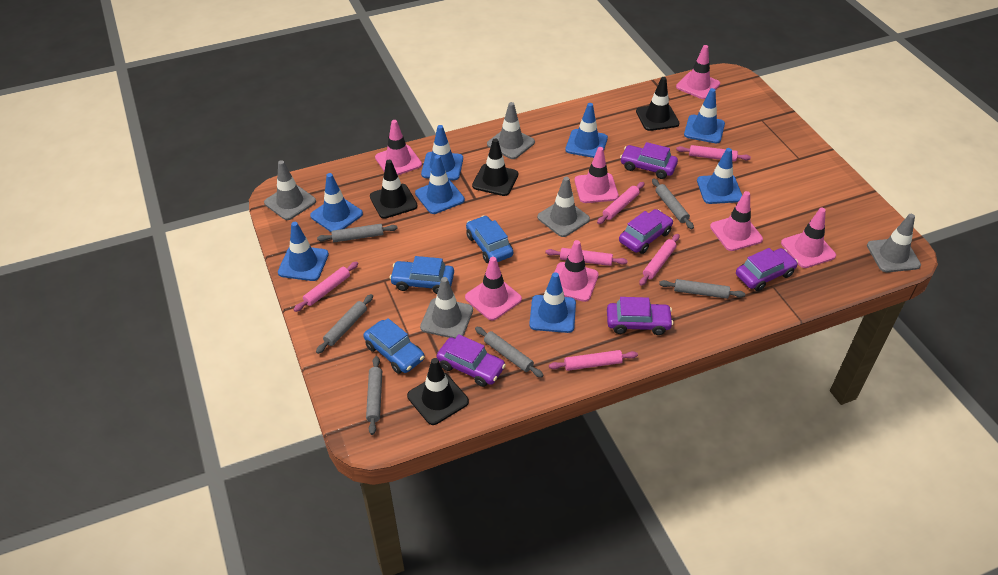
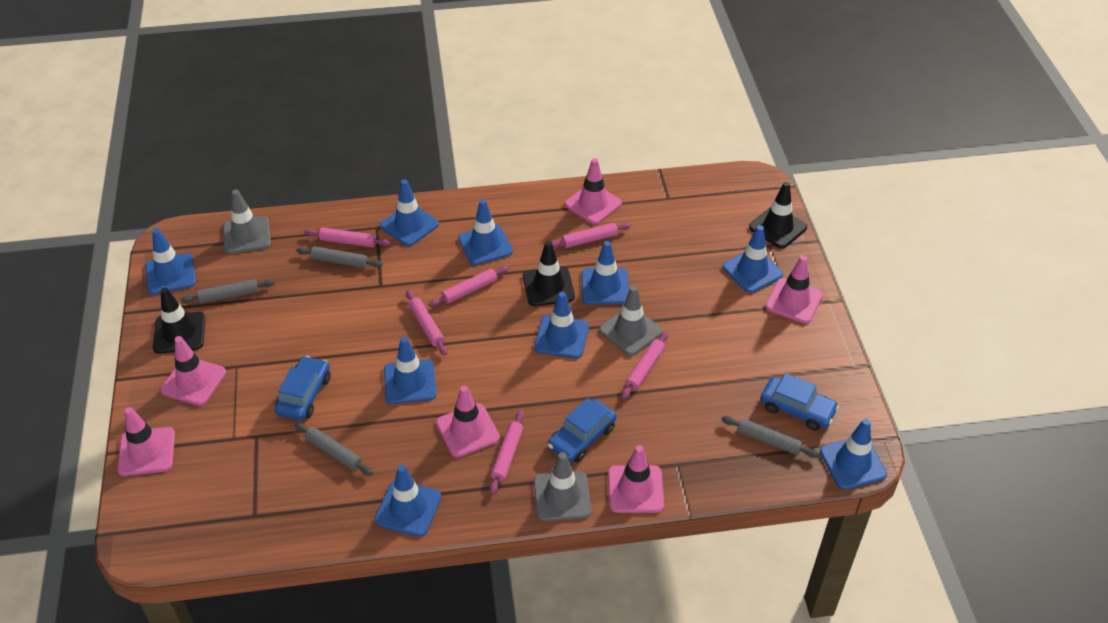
black traffic cone: 4 -> 3
blue traffic cone: 8 -> 9
grey rolling pin: 6 -> 4
grey traffic cone: 5 -> 3
pink traffic cone: 7 -> 6
purple car: 5 -> 0

